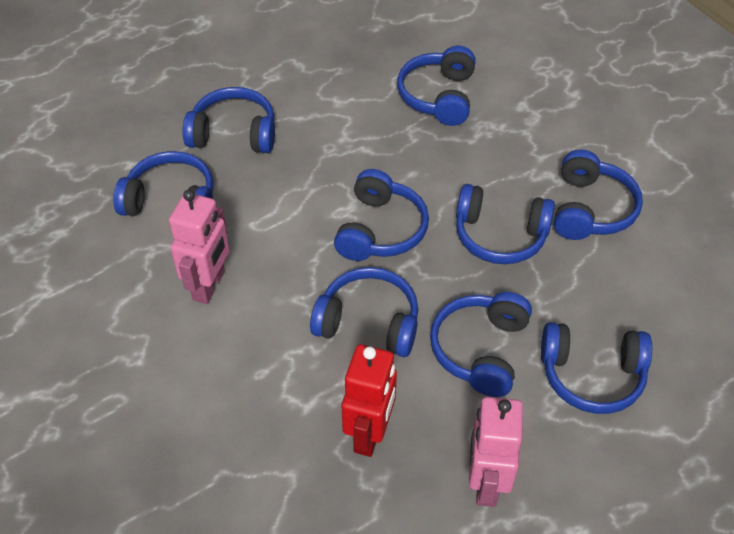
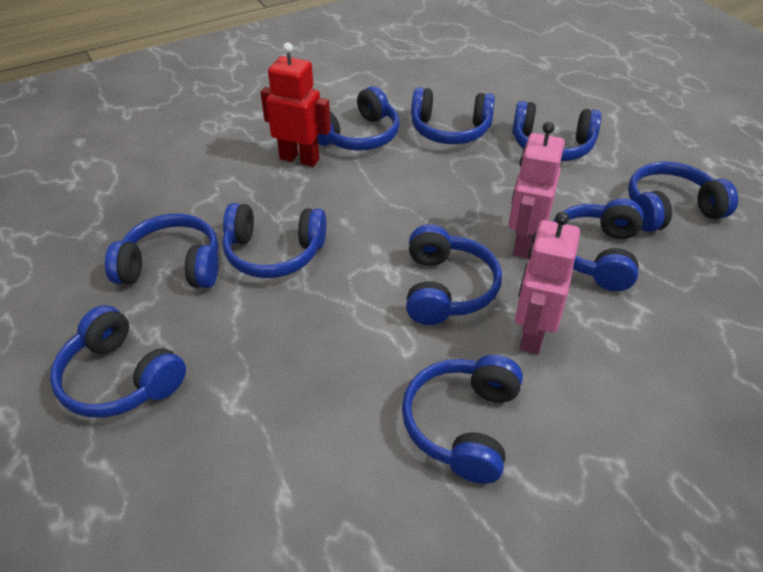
blue headphones: 9 -> 10

